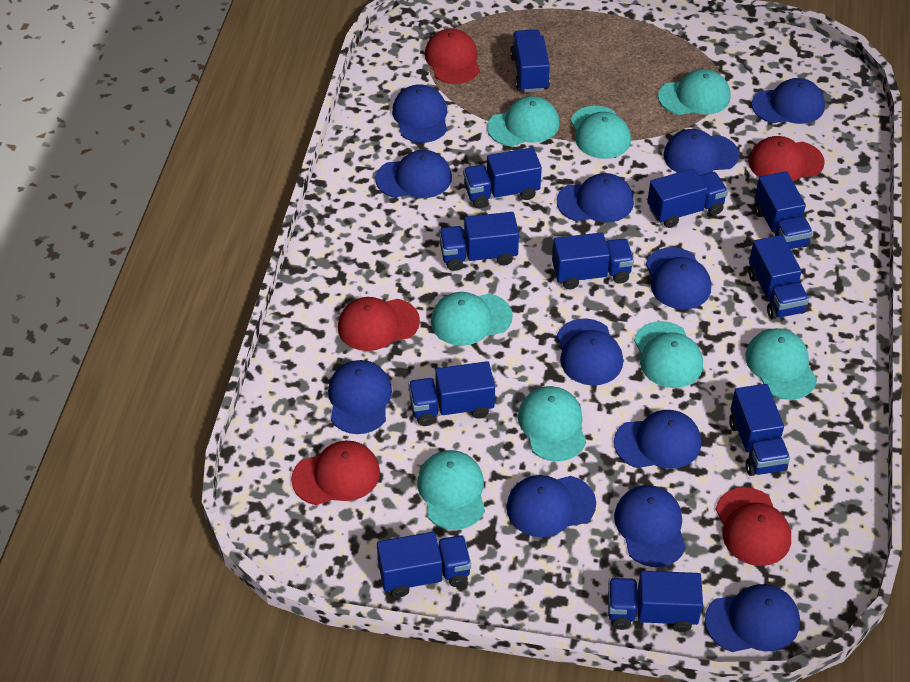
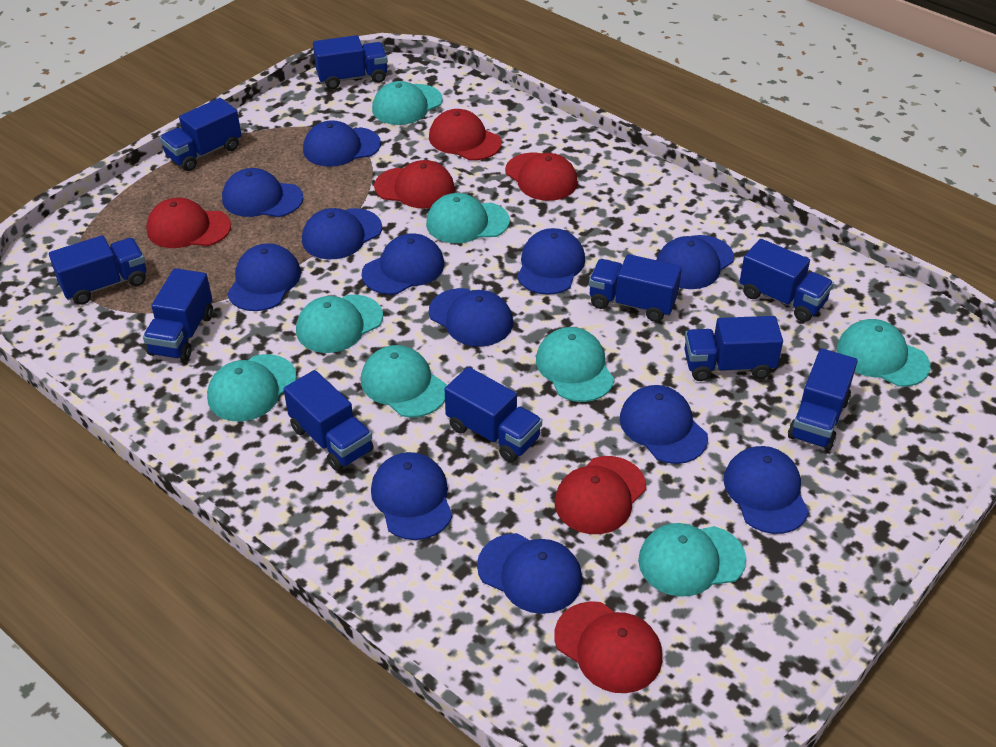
blue truck: 11 -> 10
red cap: 5 -> 6

